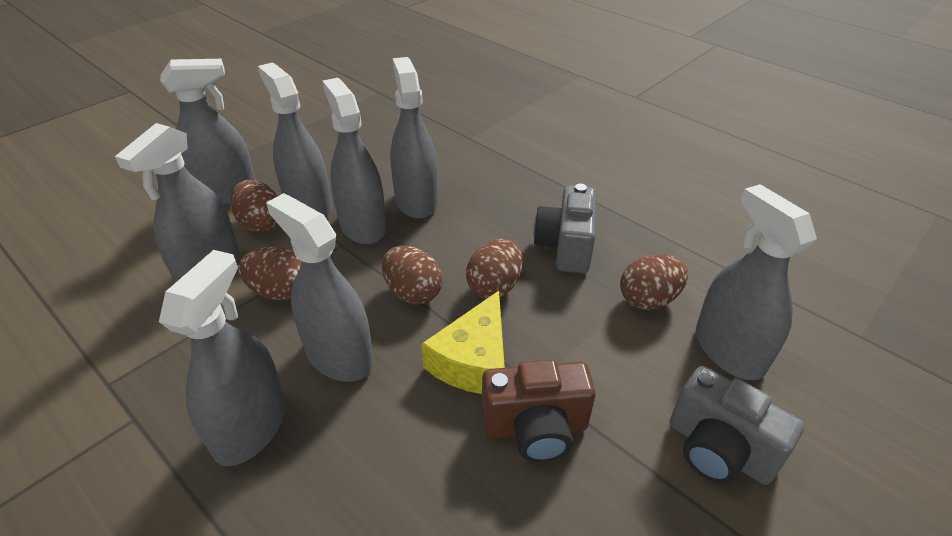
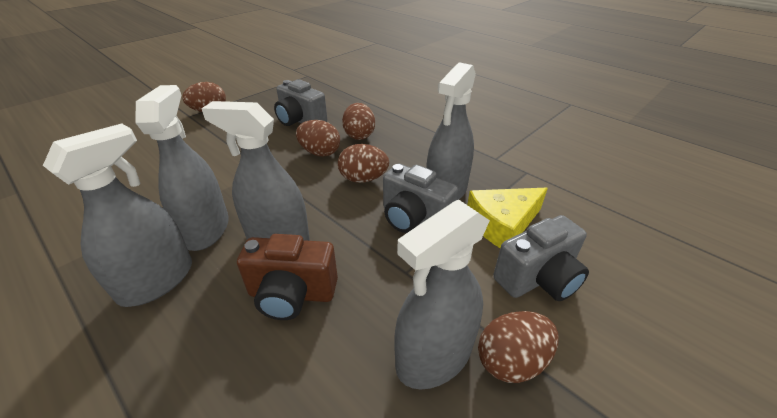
grey camera: 2 -> 3
grey spray bottle: 8 -> 5

